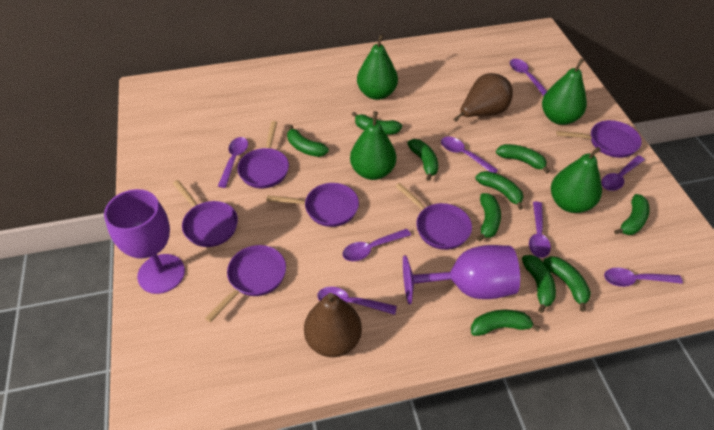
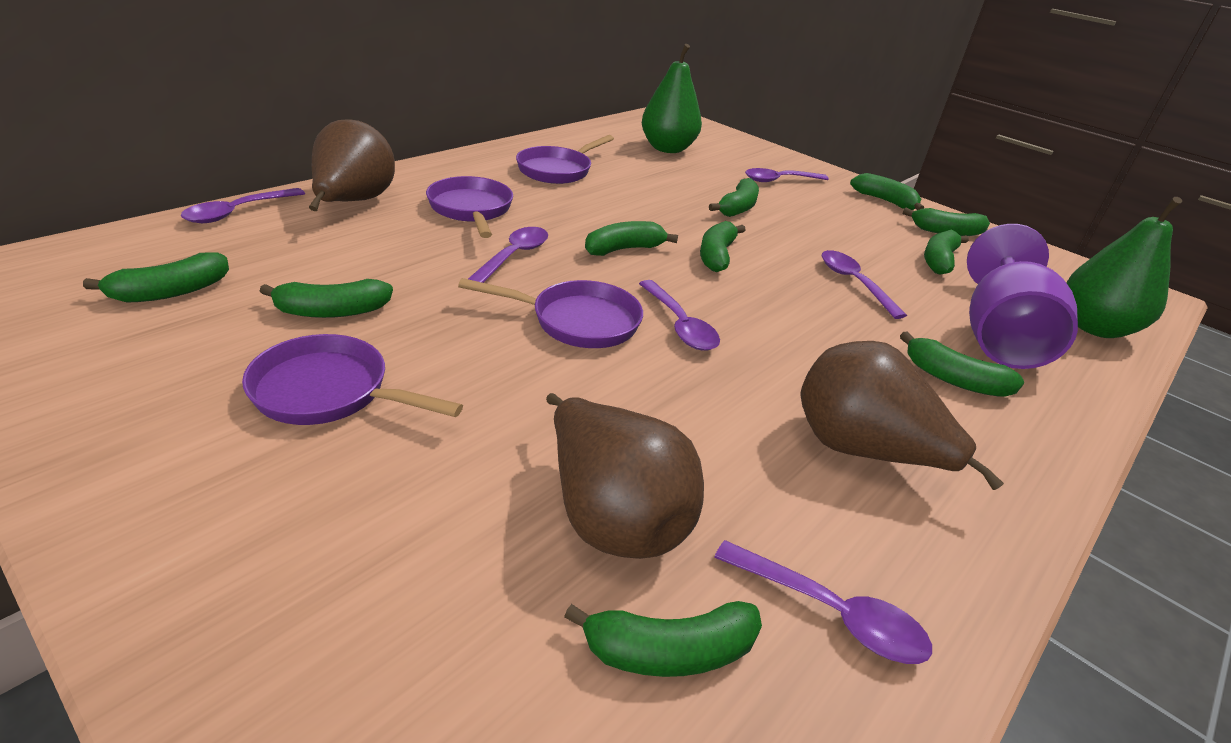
brown pear: 2 -> 3
green pear: 4 -> 2
purple goblet: 2 -> 1
purple pan: 6 -> 4
purple spoon: 8 -> 6

